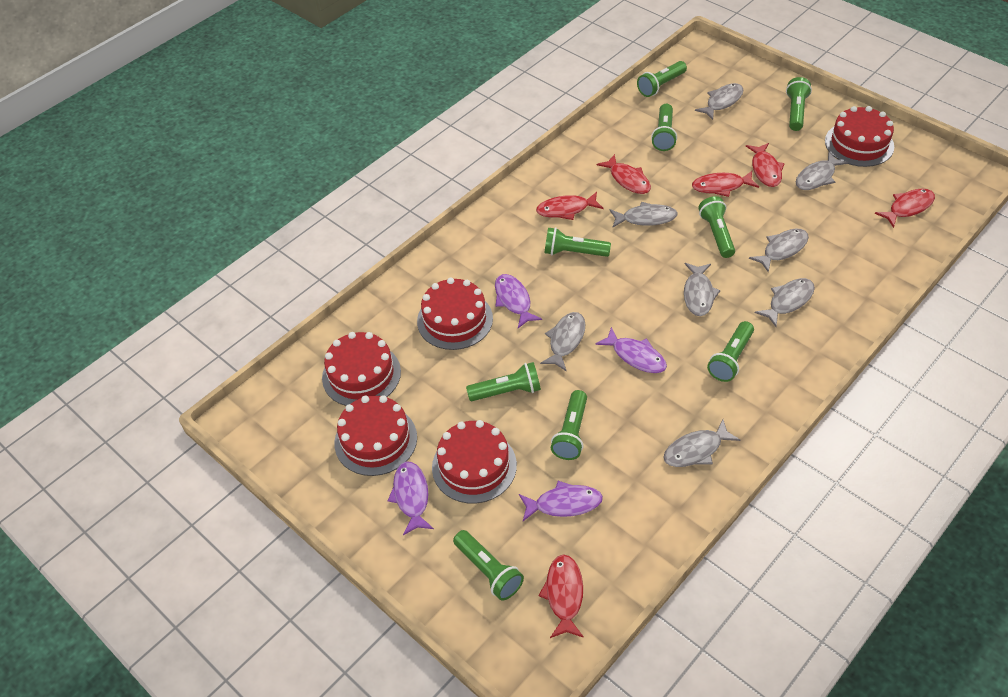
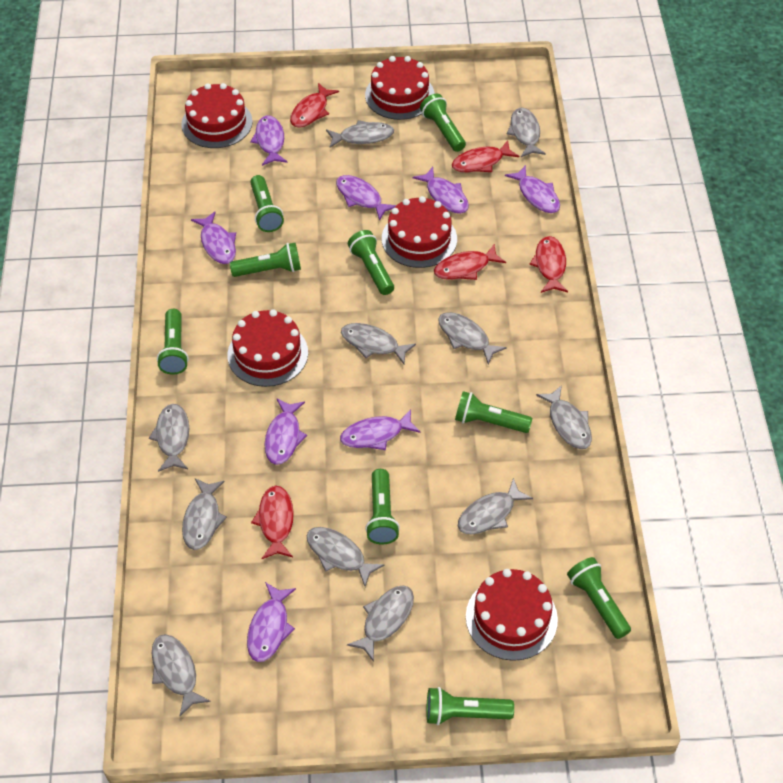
grey fish: 8 -> 11
purple fish: 4 -> 8
red fish: 6 -> 5

